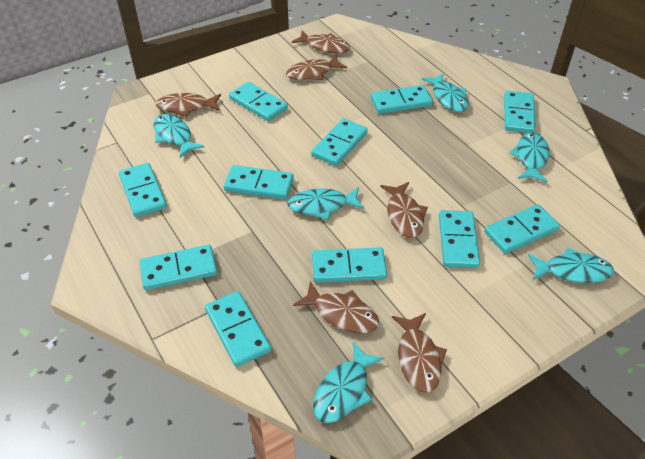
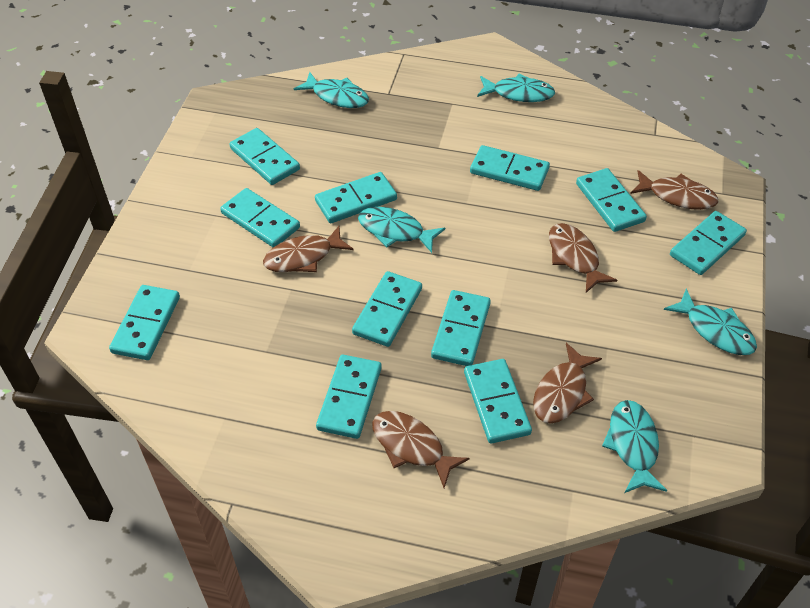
brown fish: 6 -> 5
turquoise fish: 6 -> 5

